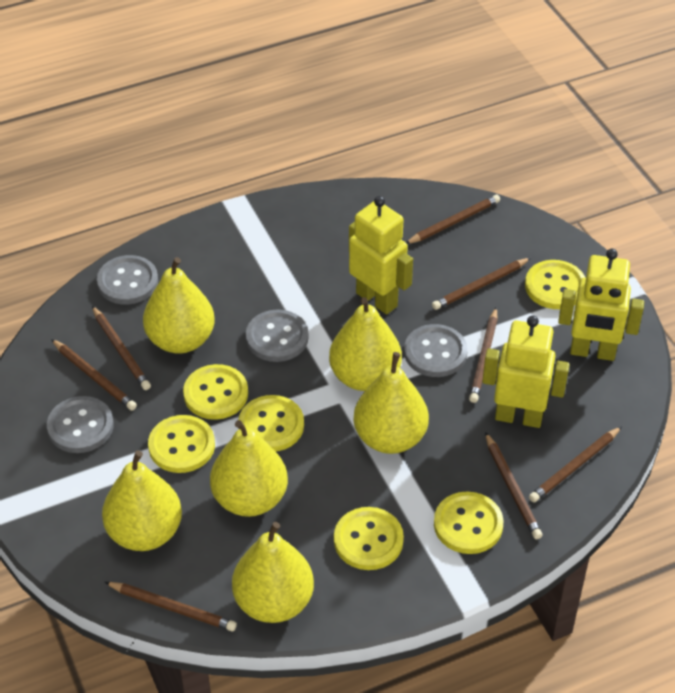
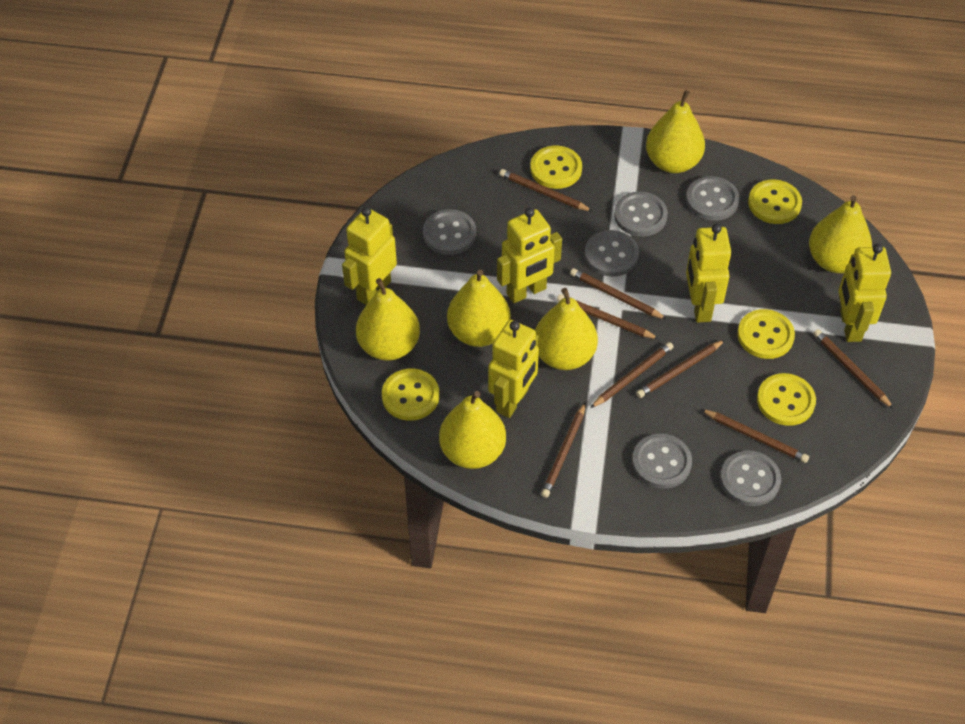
grey button: 4 -> 6
yellow button: 6 -> 5
yellow robot: 3 -> 5

